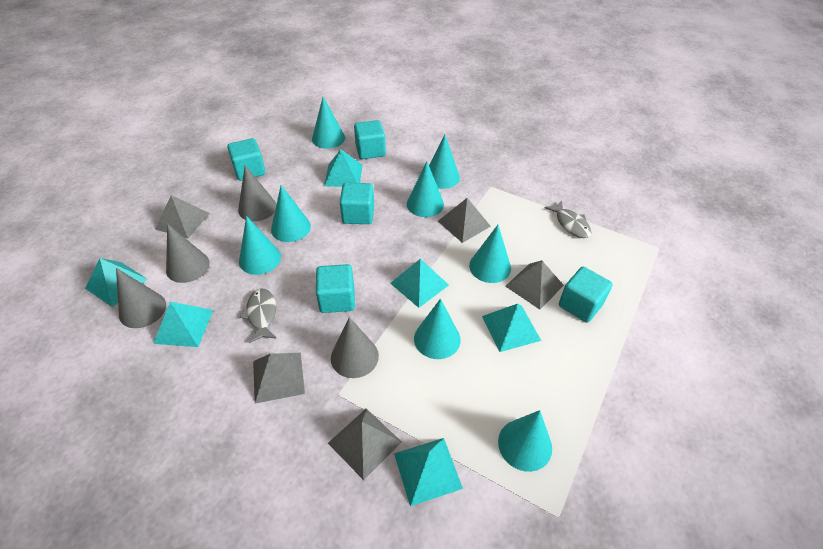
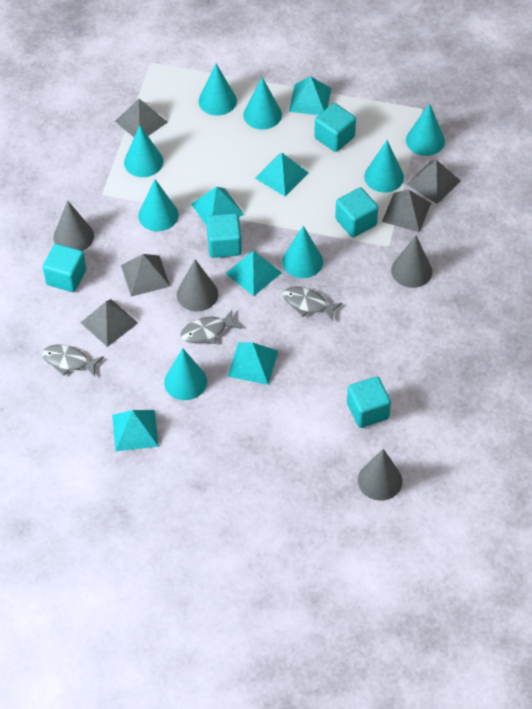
grey fish: 2 -> 3

